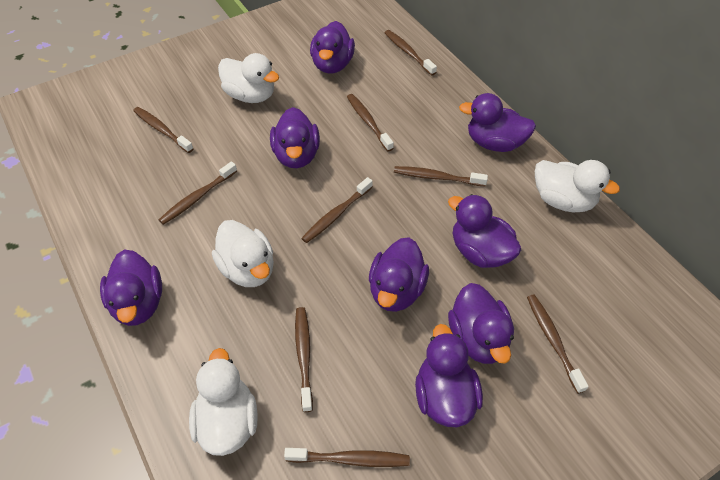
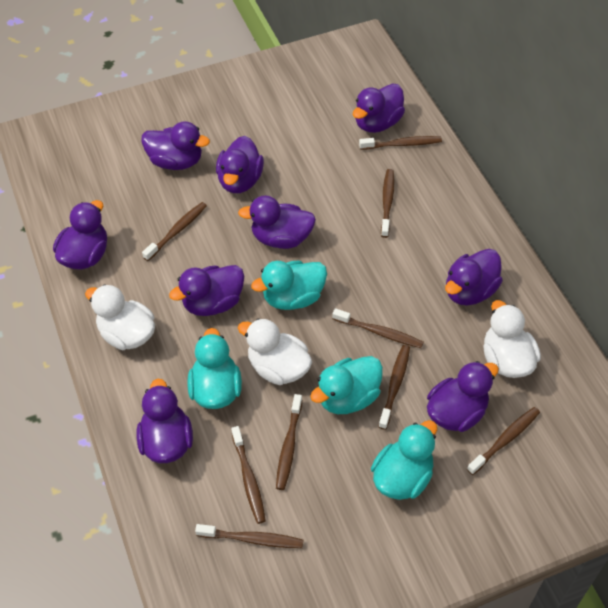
purple duck: 8 -> 9
turquoise duck: 0 -> 4
white duck: 4 -> 3

